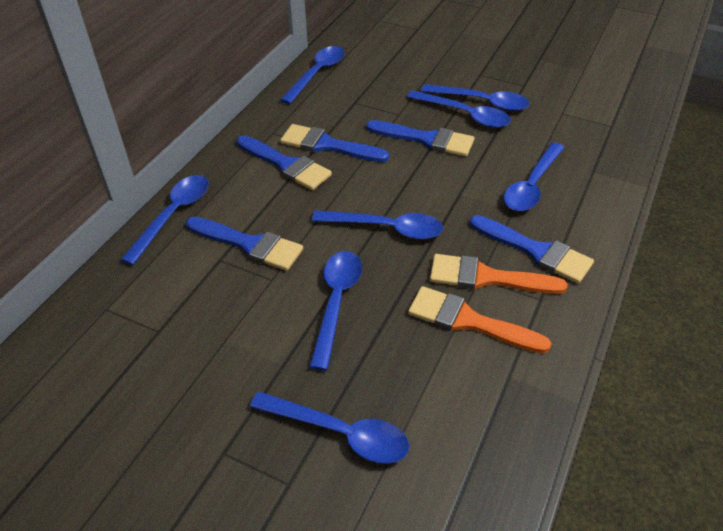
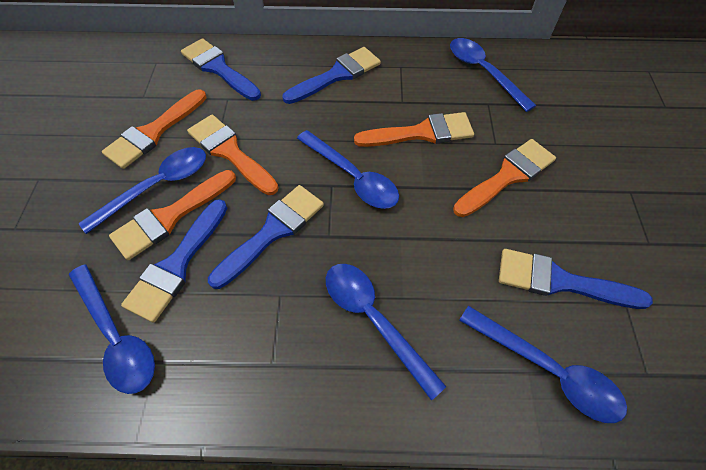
blue spoon: 8 -> 6
orange brush: 2 -> 5

